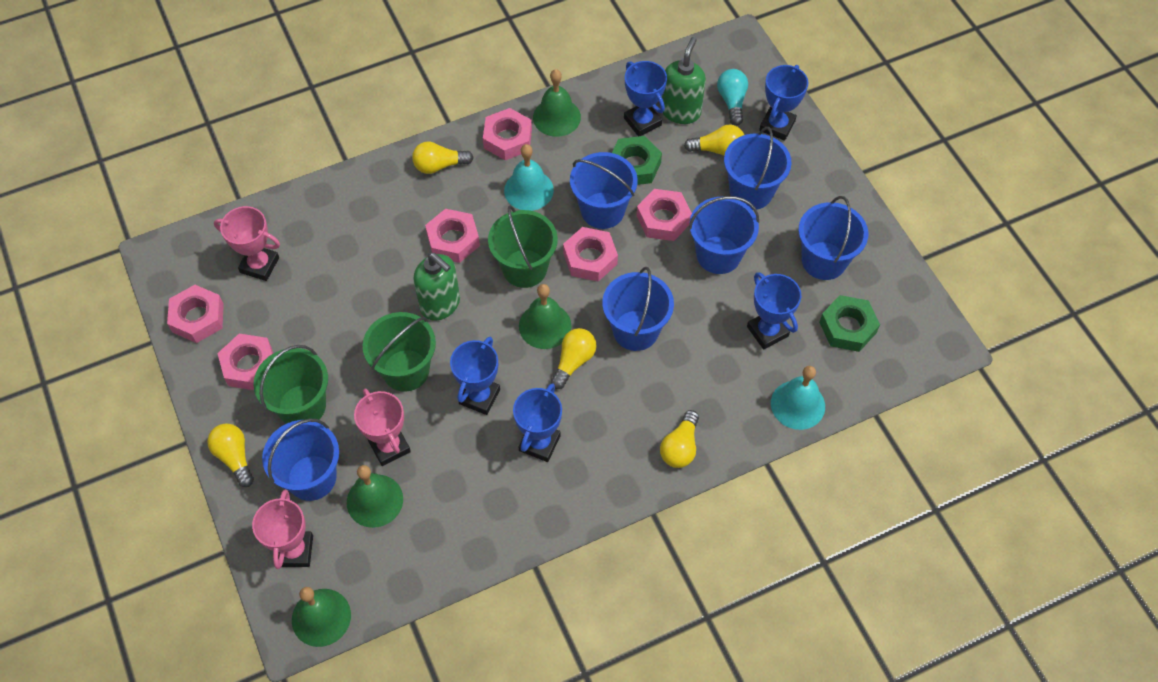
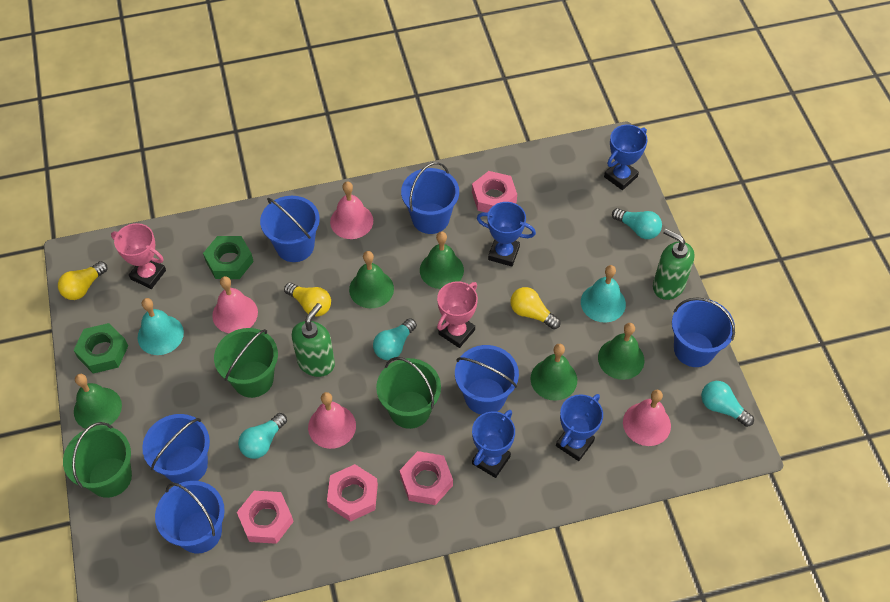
blue trophy: 5 -> 4
green bell: 4 -> 5
pink bell: 0 -> 4
pink nut: 6 -> 4
pink trophy: 3 -> 2
turquoise light bulb: 1 -> 4
yellow light bulb: 5 -> 3

